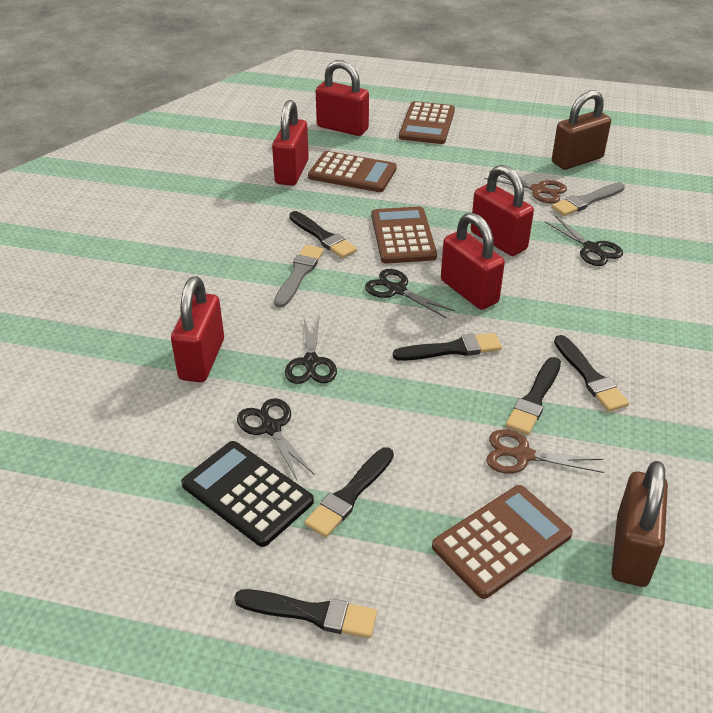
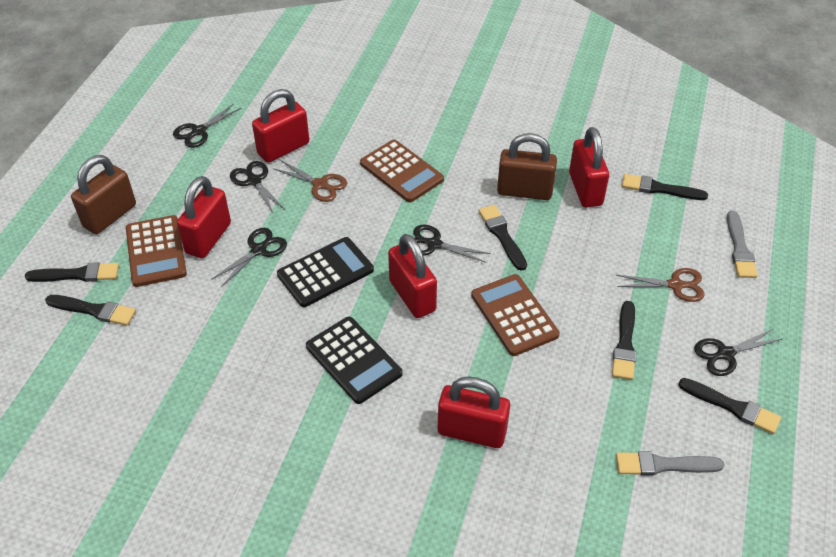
black calculator: 1 -> 2
black scissors: 4 -> 5
brown calculator: 4 -> 3

